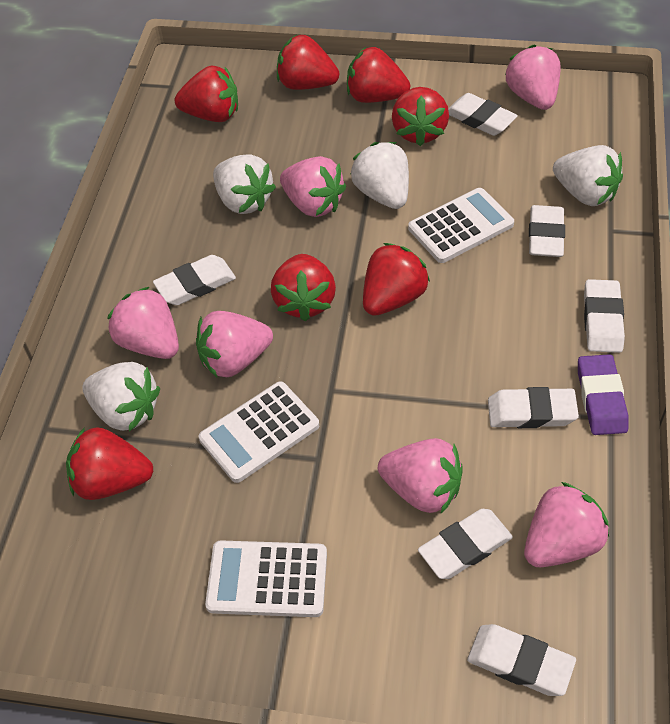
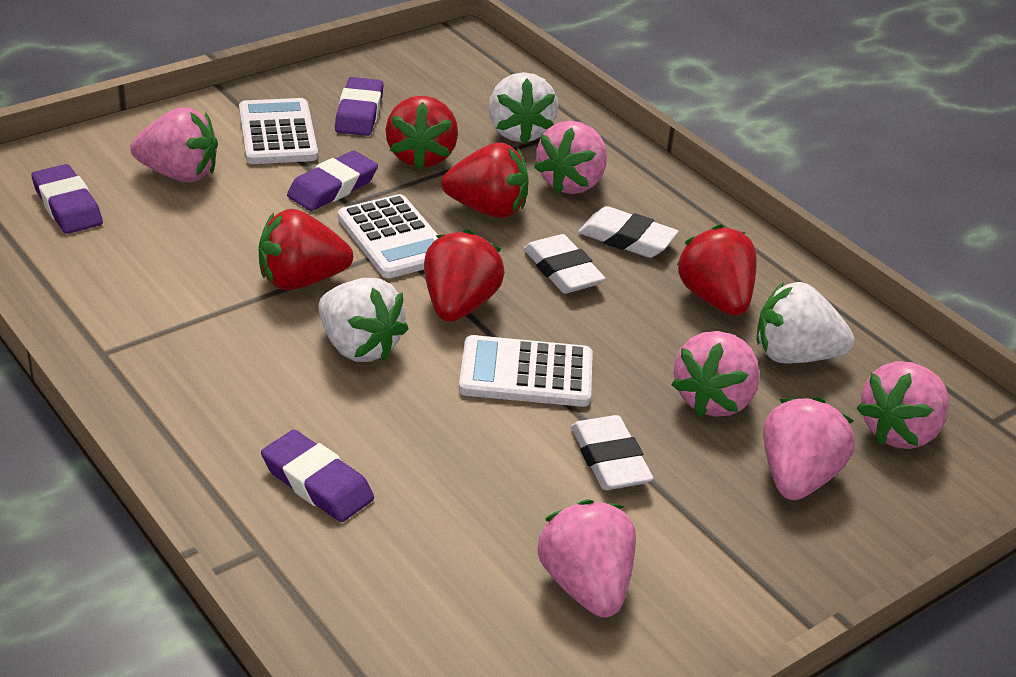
purple eraser: 1 -> 4
red strawberry: 7 -> 5
white eraser: 7 -> 3
white strawberry: 4 -> 3

